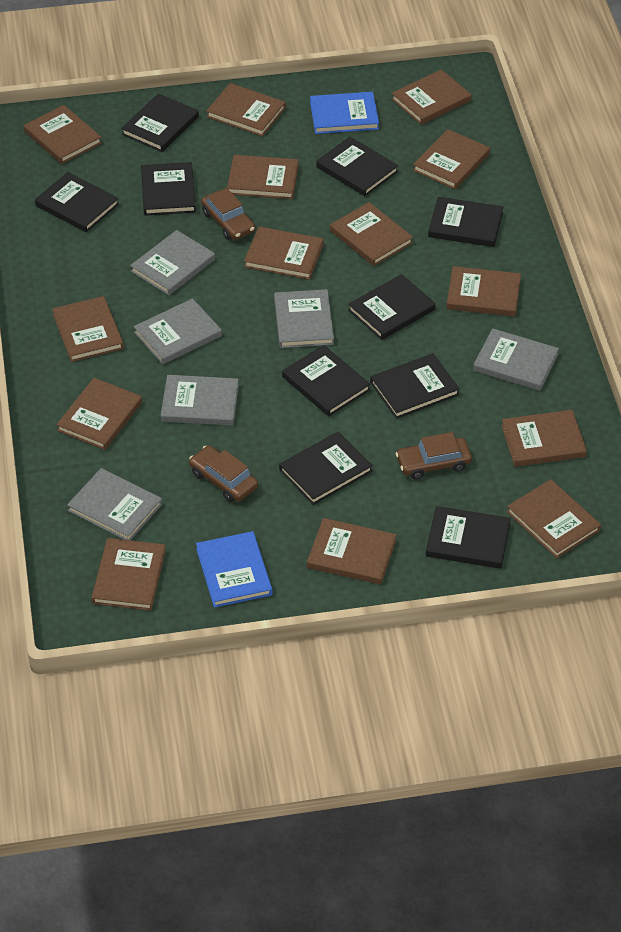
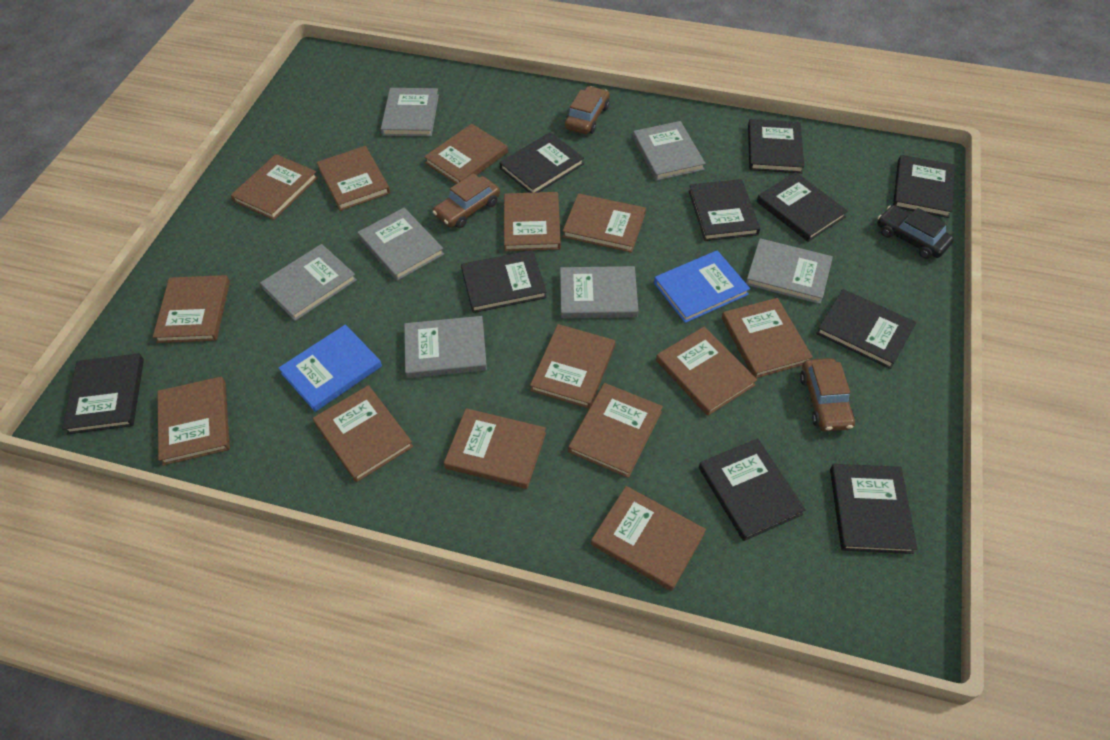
black car: 0 -> 1
grey book: 6 -> 7

